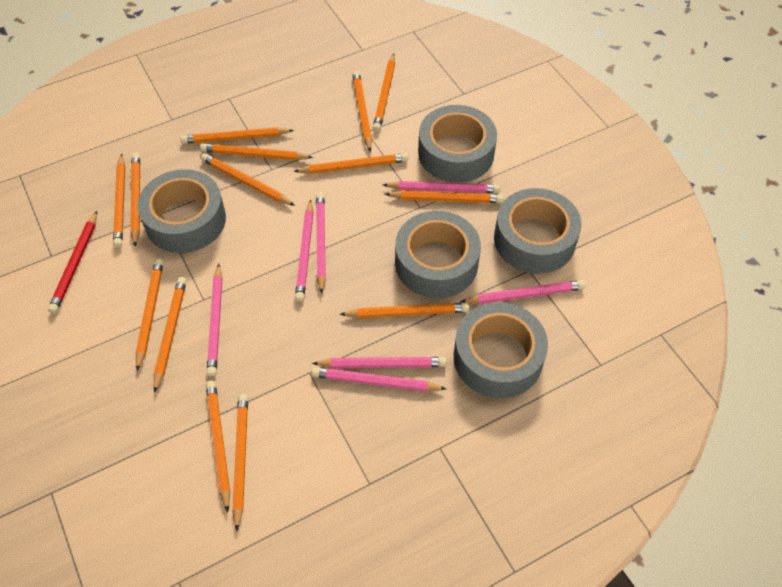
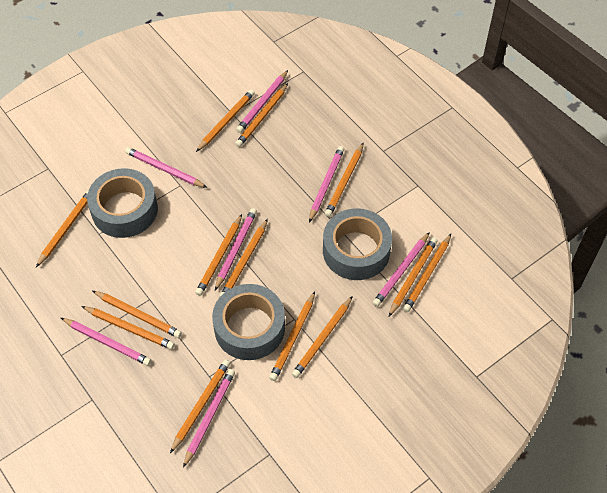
grey tape: 5 -> 3
orange pencil: 14 -> 13
red pencil: 1 -> 0

